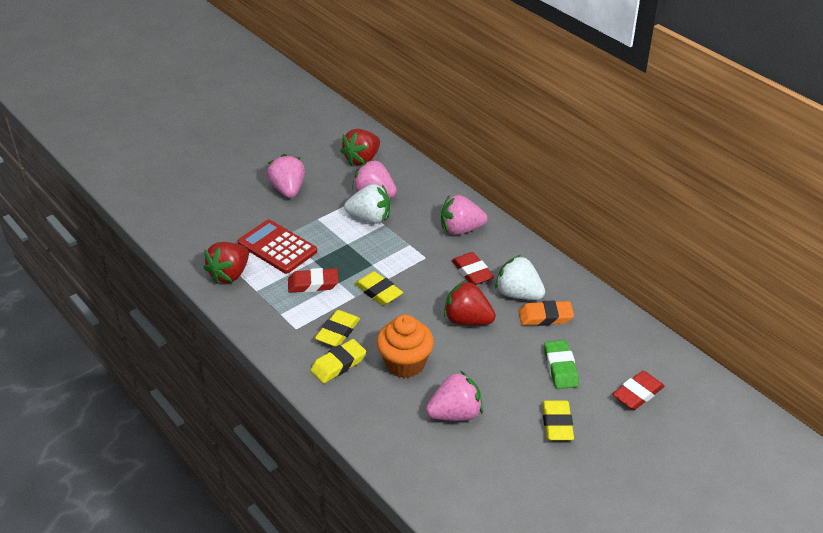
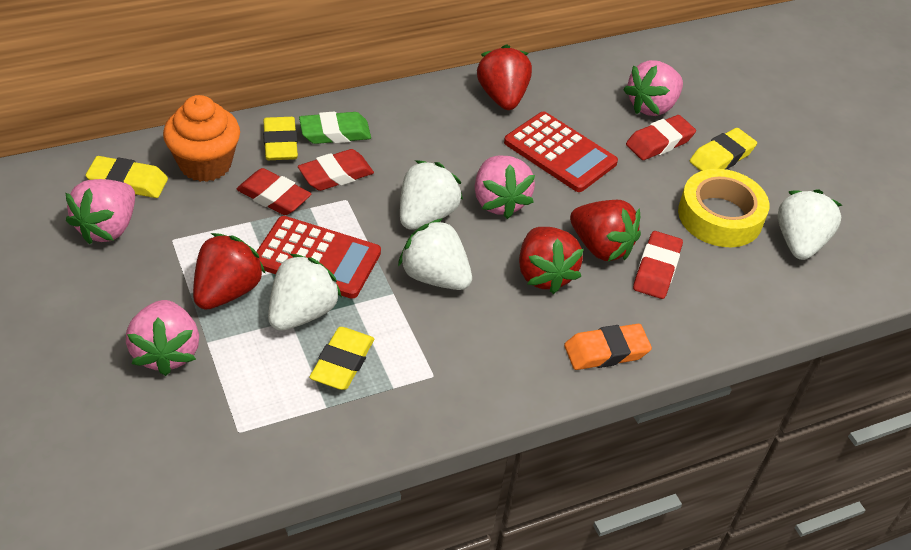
red calculator: 1 -> 2
red eraser: 3 -> 4
red strawberry: 3 -> 4
white strawberry: 2 -> 4
yellow tape: 0 -> 1

